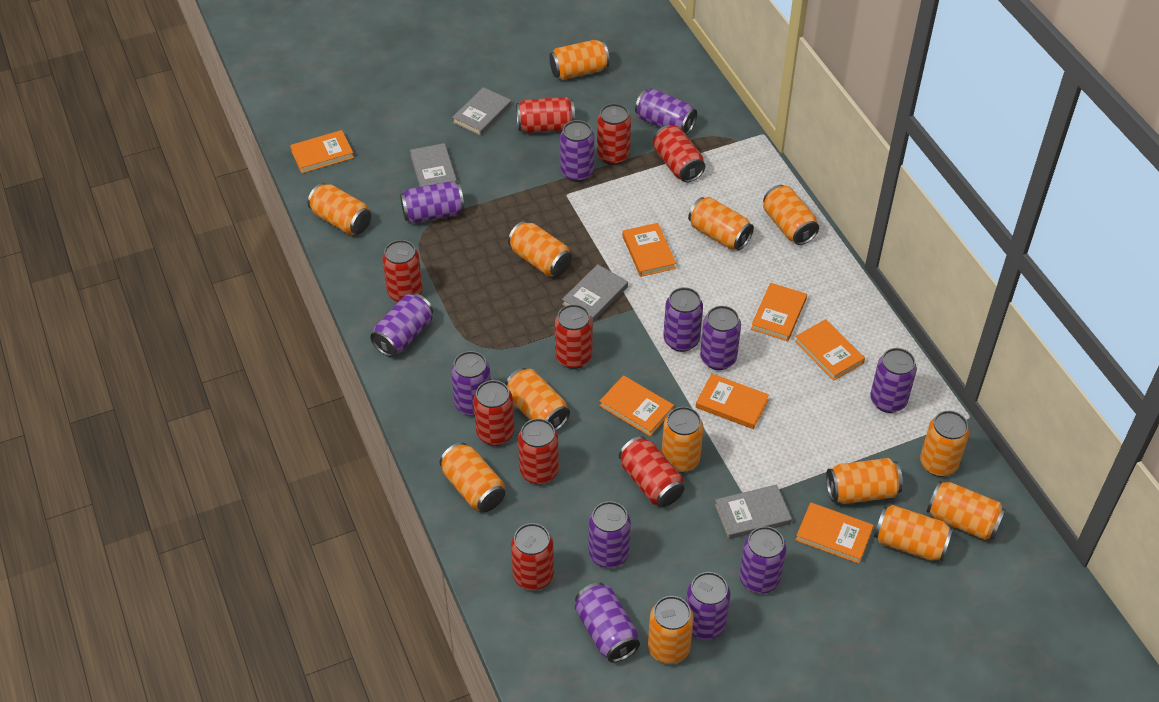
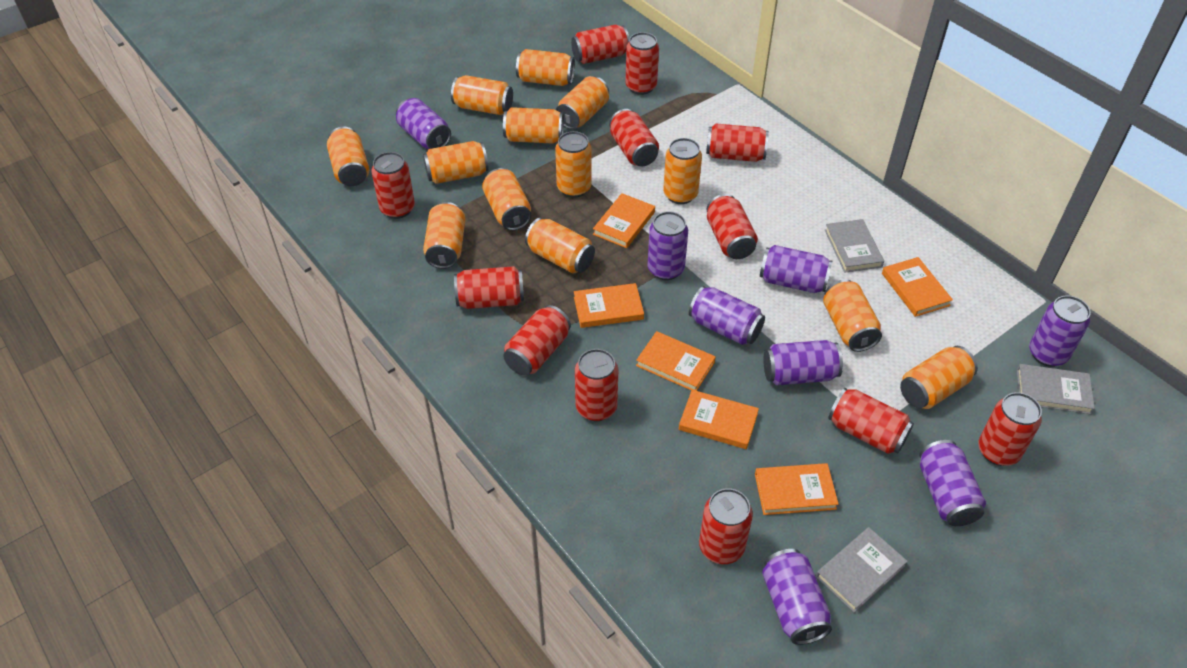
grey book: 4 -> 3
orange book: 7 -> 6
purple can: 12 -> 8
red can: 9 -> 12

